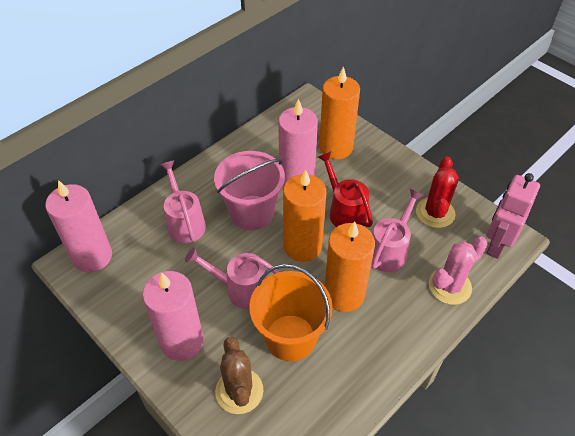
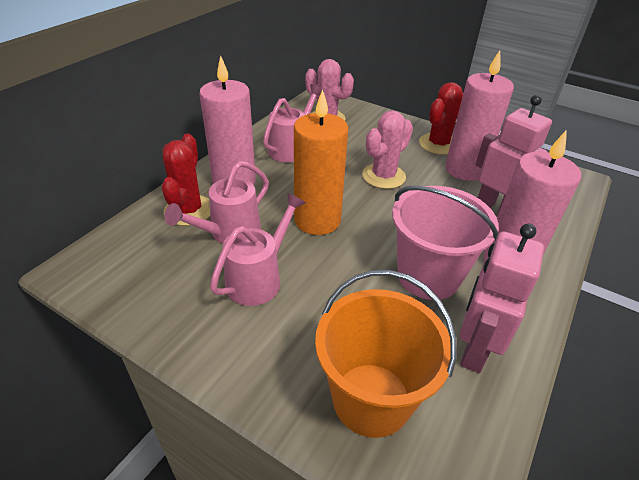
brown cactus: 1 -> 0
orange candle: 3 -> 1
pink cactus: 1 -> 2
pink robot: 1 -> 2
red cactus: 1 -> 2
red watering can: 1 -> 0

